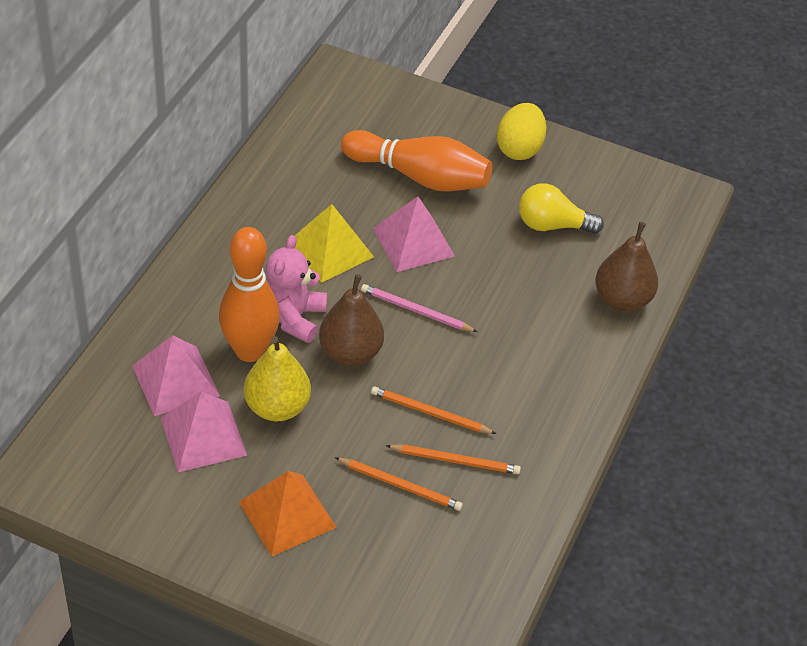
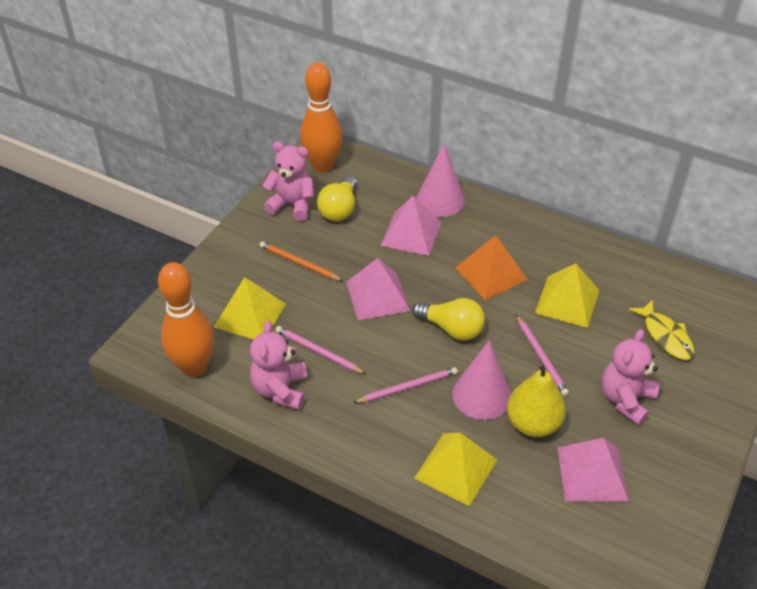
brown pear: 2 -> 0
orange pencil: 3 -> 1
pink cone: 0 -> 2
pink pencil: 1 -> 3
pink teddy bear: 1 -> 3
yellow egg: 1 -> 0
yellow fish: 0 -> 1
yellow light bulb: 1 -> 2
yellow pyramid: 1 -> 3

